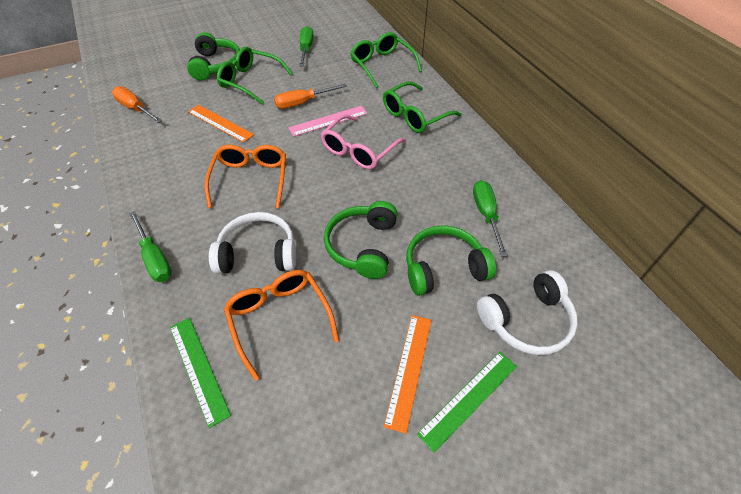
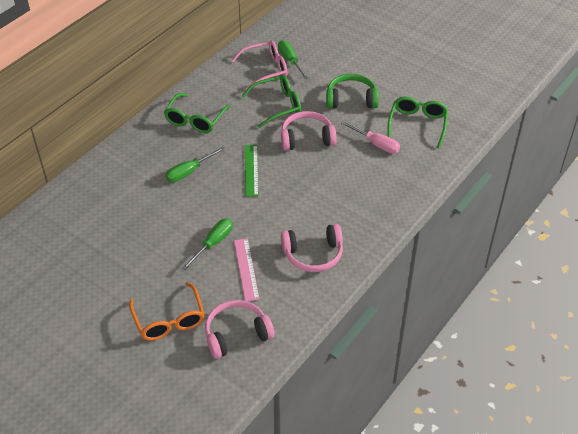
green headphones: 3 -> 1
green ruler: 2 -> 1
orange glasses: 2 -> 1
orange ruler: 2 -> 0
orange screwdriver: 2 -> 0
pink headphones: 0 -> 3
pink screwdriver: 0 -> 1
white headphones: 2 -> 0

